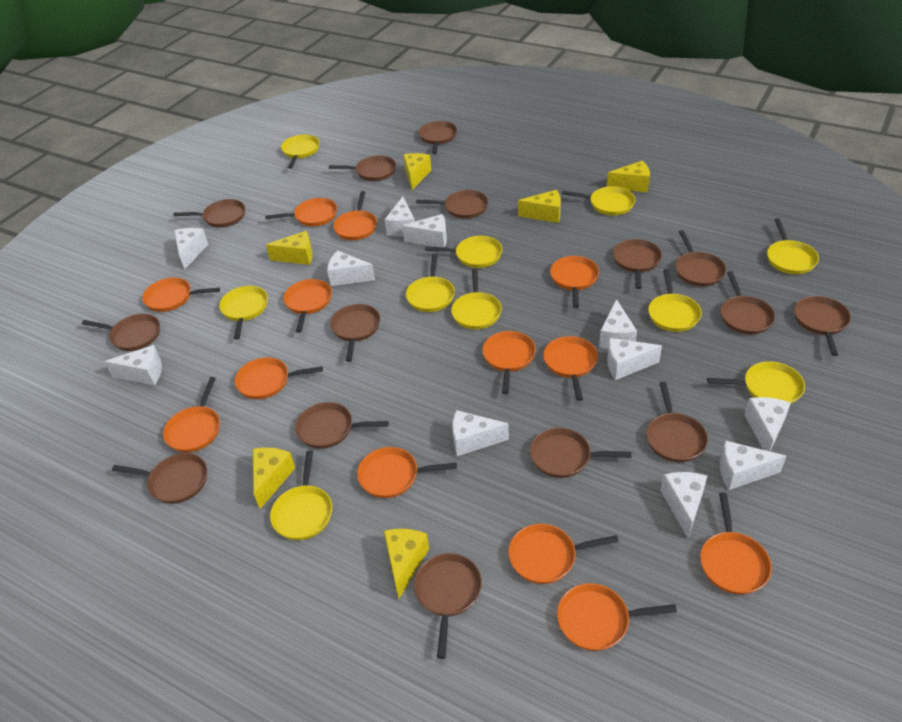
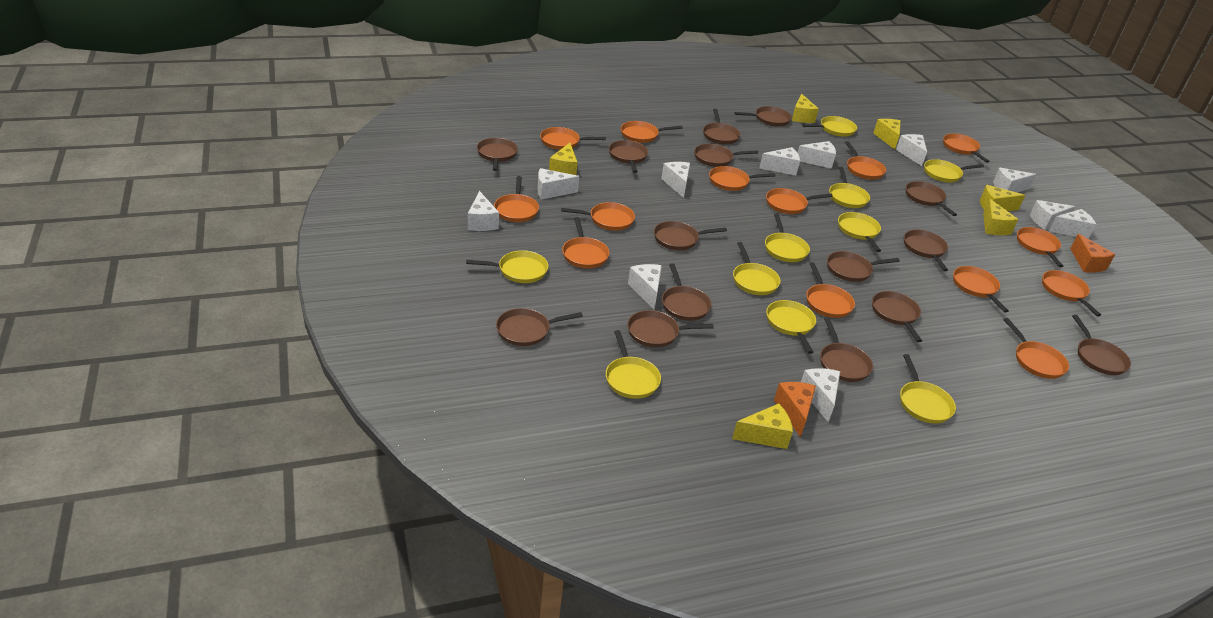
orange cheese: 0 -> 2
orange pan: 13 -> 14

